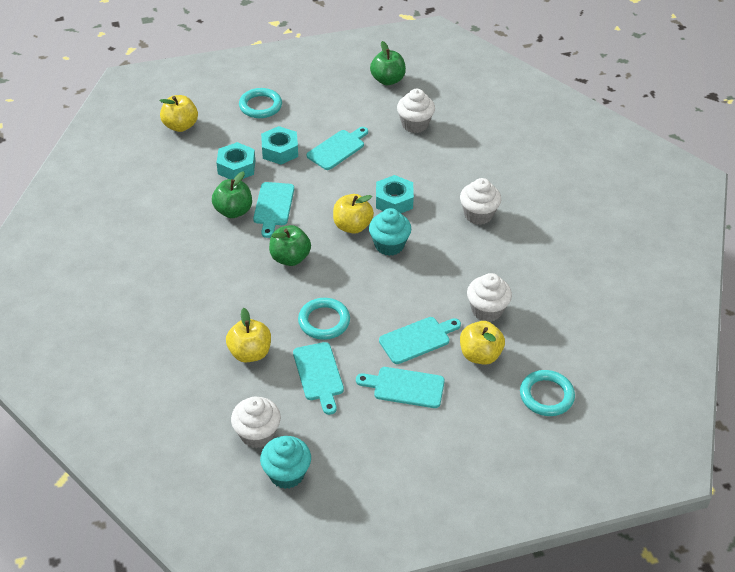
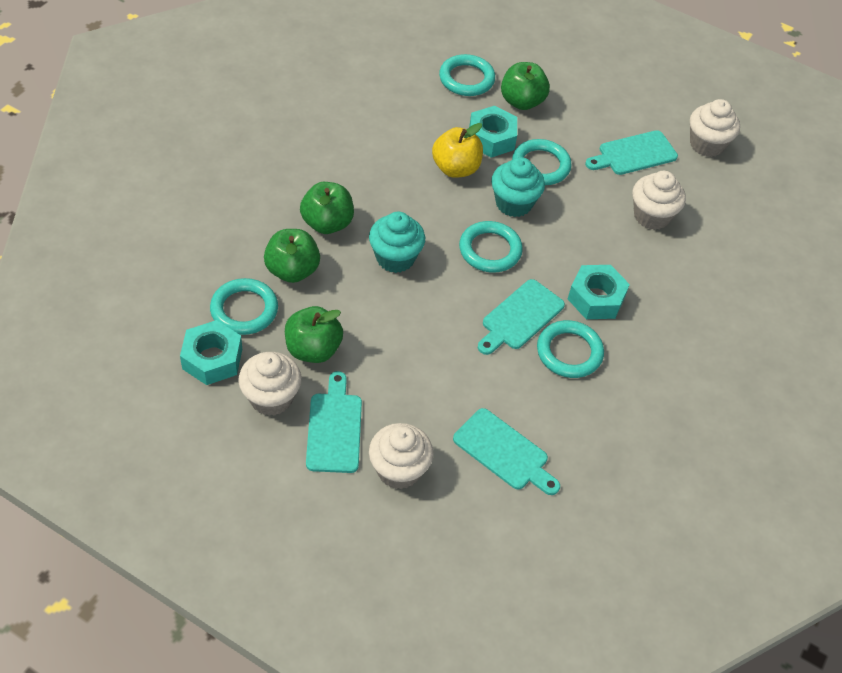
green apple: 3 -> 4
turquoise cutting board: 5 -> 4
turquoise ring: 3 -> 5
yellow apple: 4 -> 1

